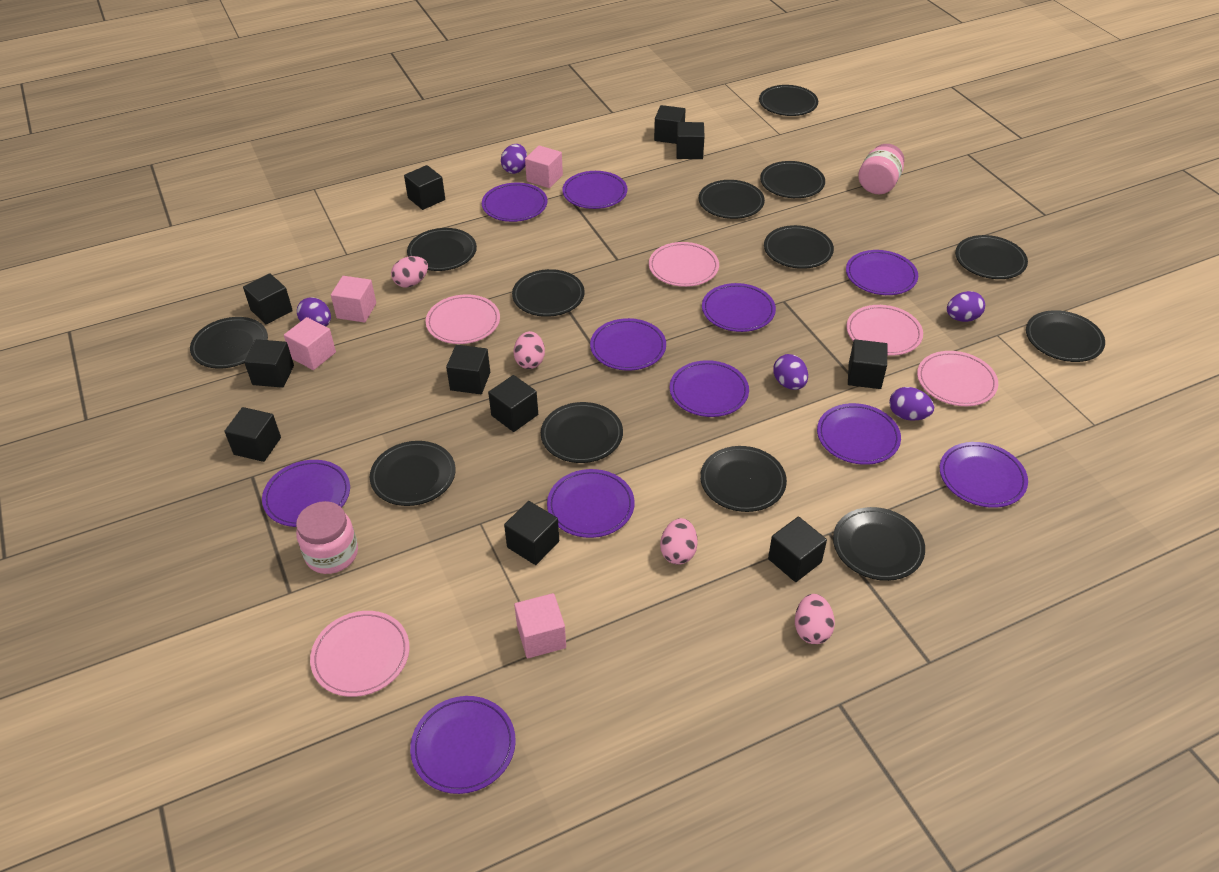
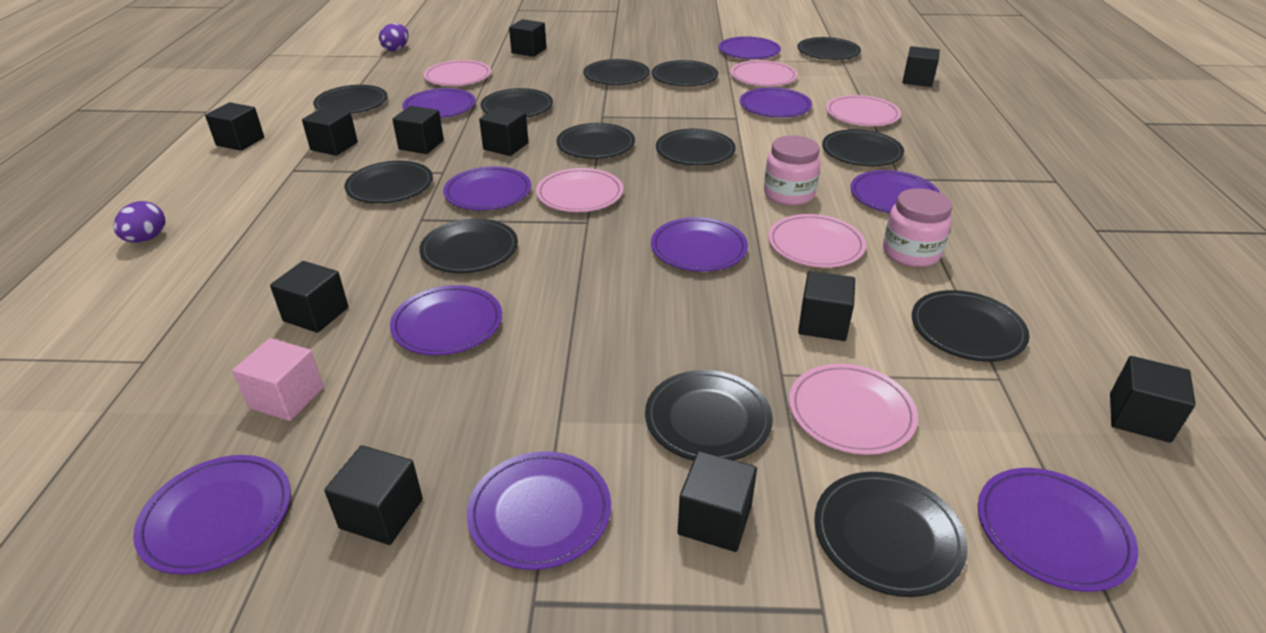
pink cube: 4 -> 1
pink egg: 4 -> 0
pink plate: 5 -> 6
purple egg: 5 -> 2
purple plate: 11 -> 10

